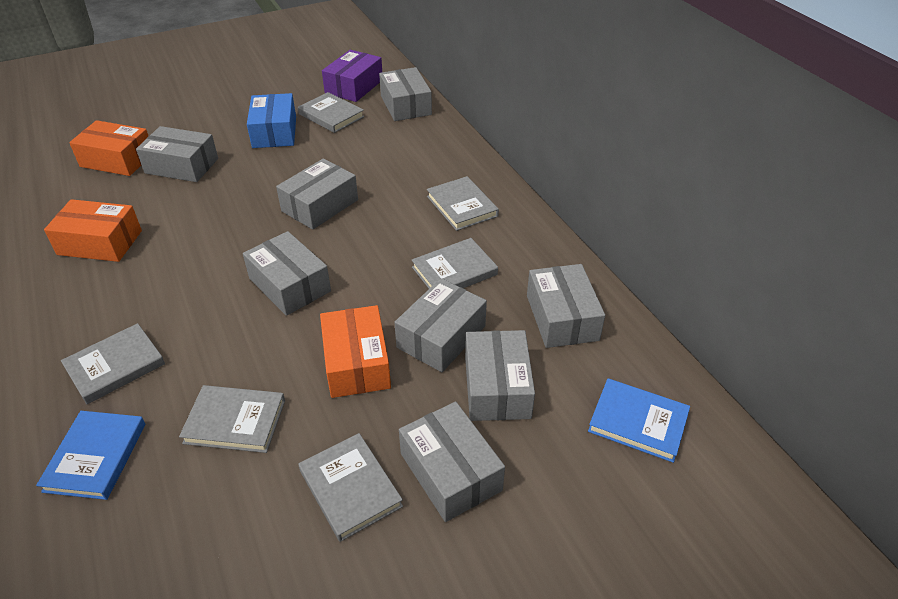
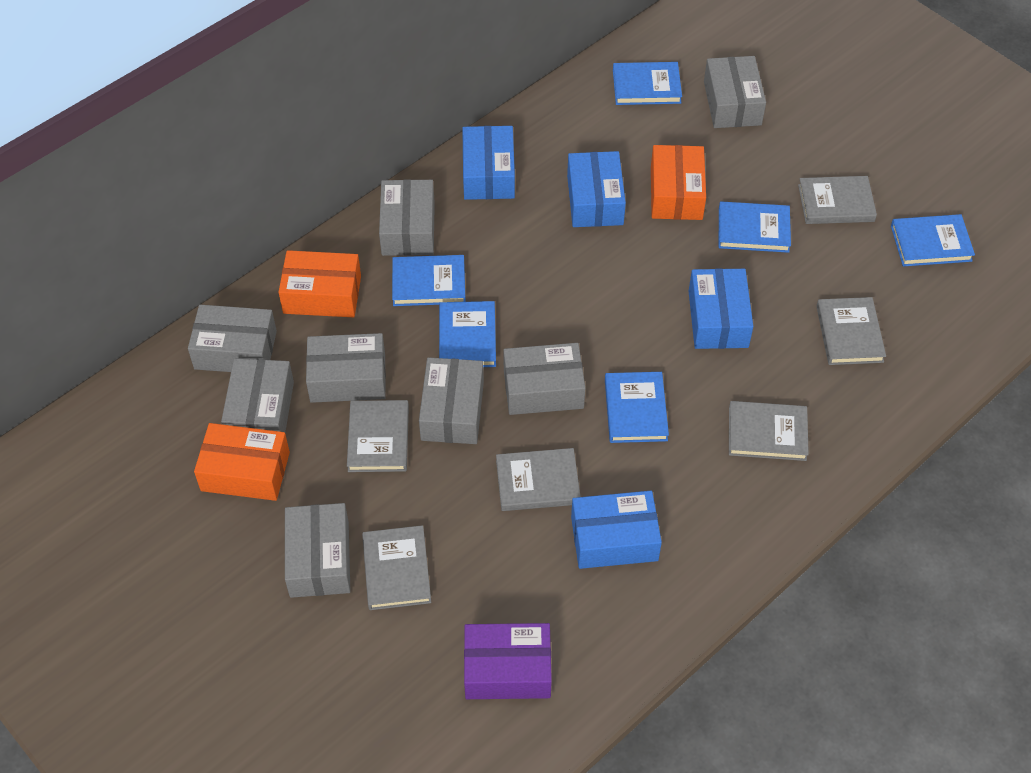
blue book: 2 -> 6
blue box: 1 -> 4

